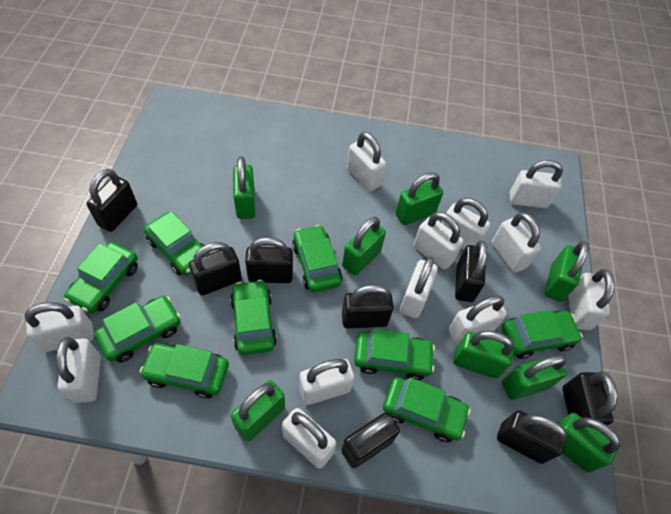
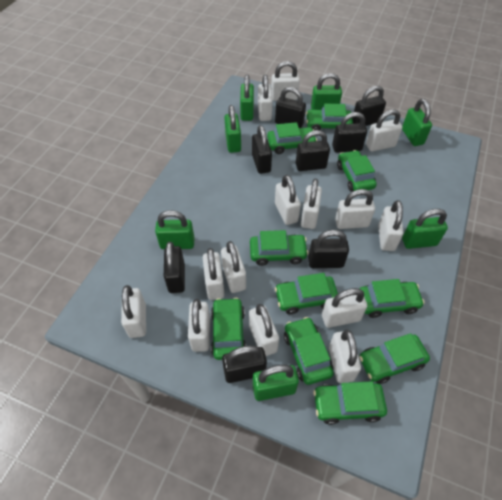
green car: 9 -> 10
green padlock: 8 -> 7
white padlock: 12 -> 14

